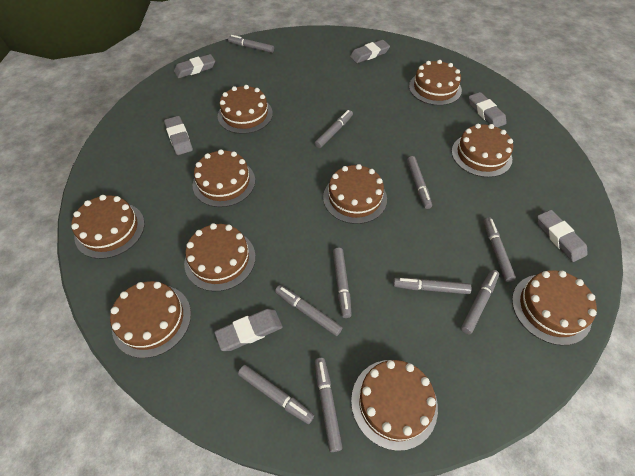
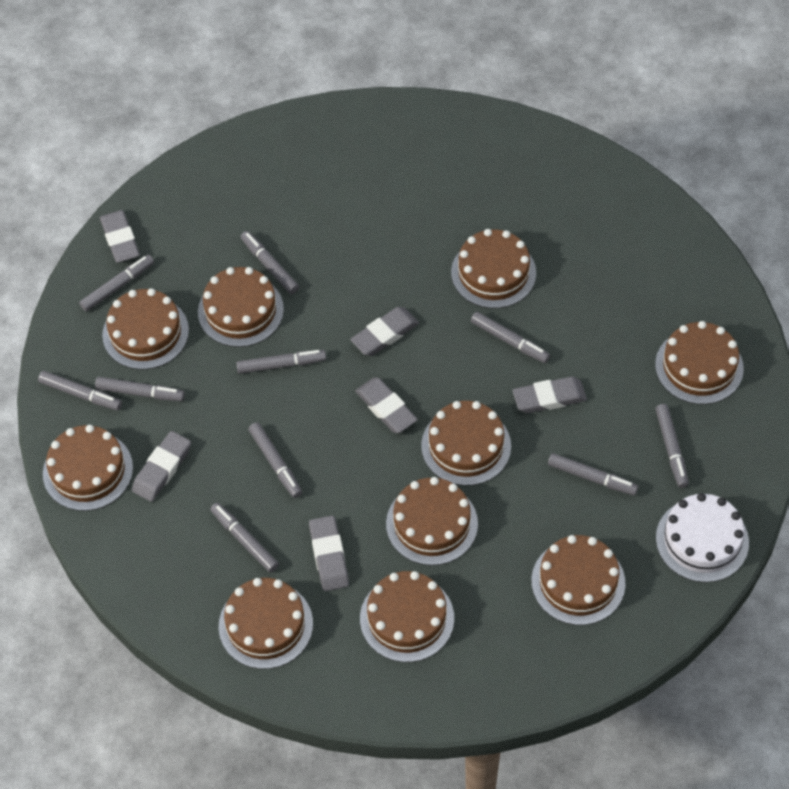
white cake: 0 -> 1

